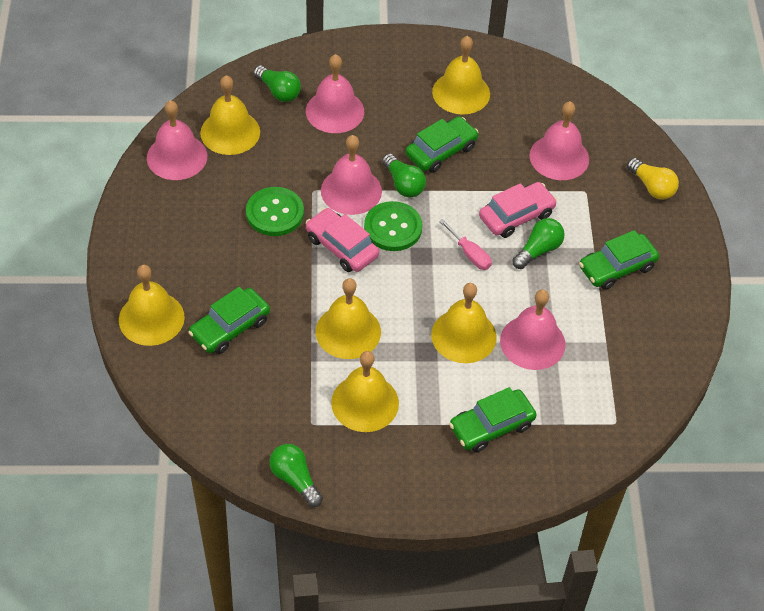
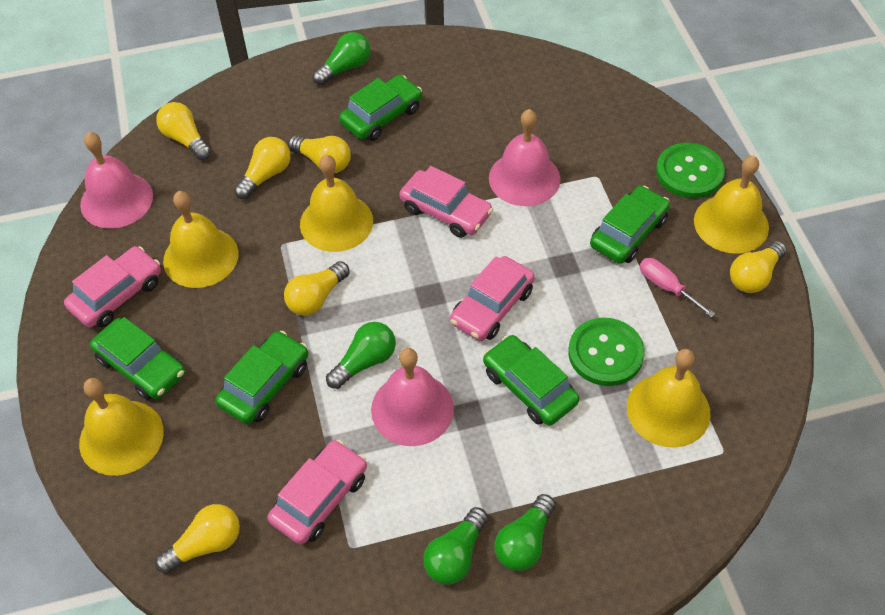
green car: 4 -> 5
pink bell: 5 -> 3
pink car: 2 -> 4
yellow bell: 6 -> 5
yellow light bulb: 1 -> 6

